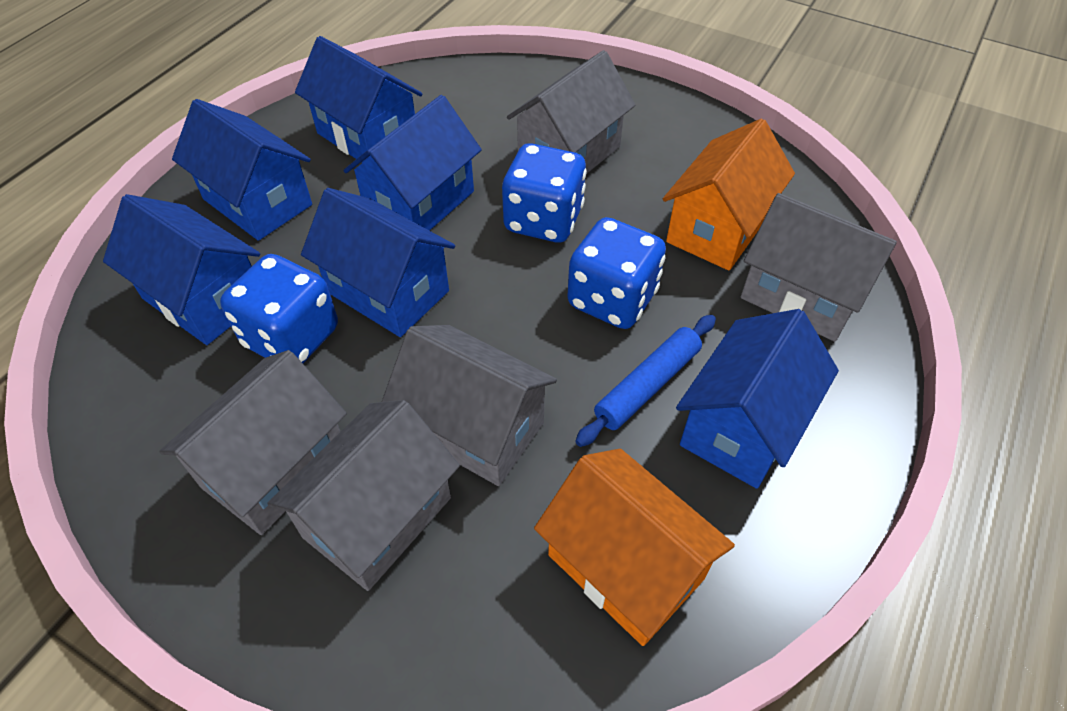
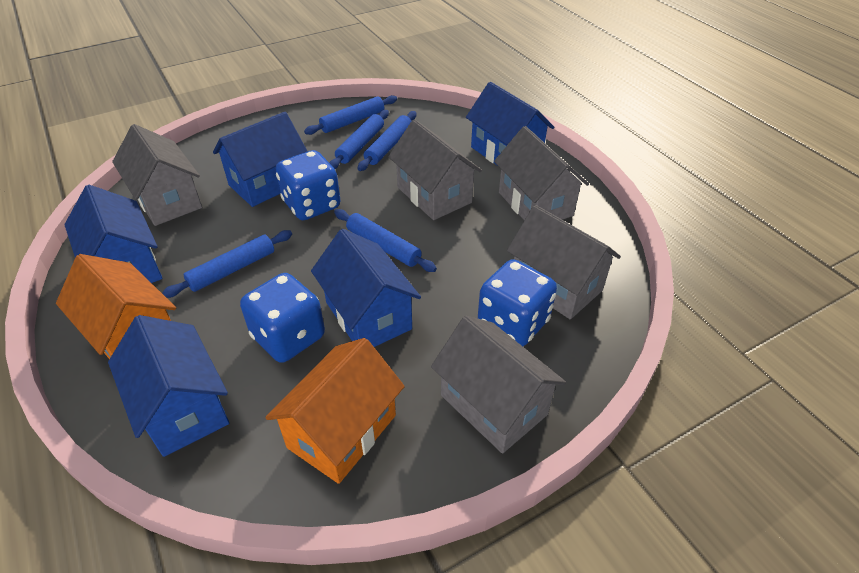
blue house: 6 -> 5
blue rolling pin: 1 -> 5

